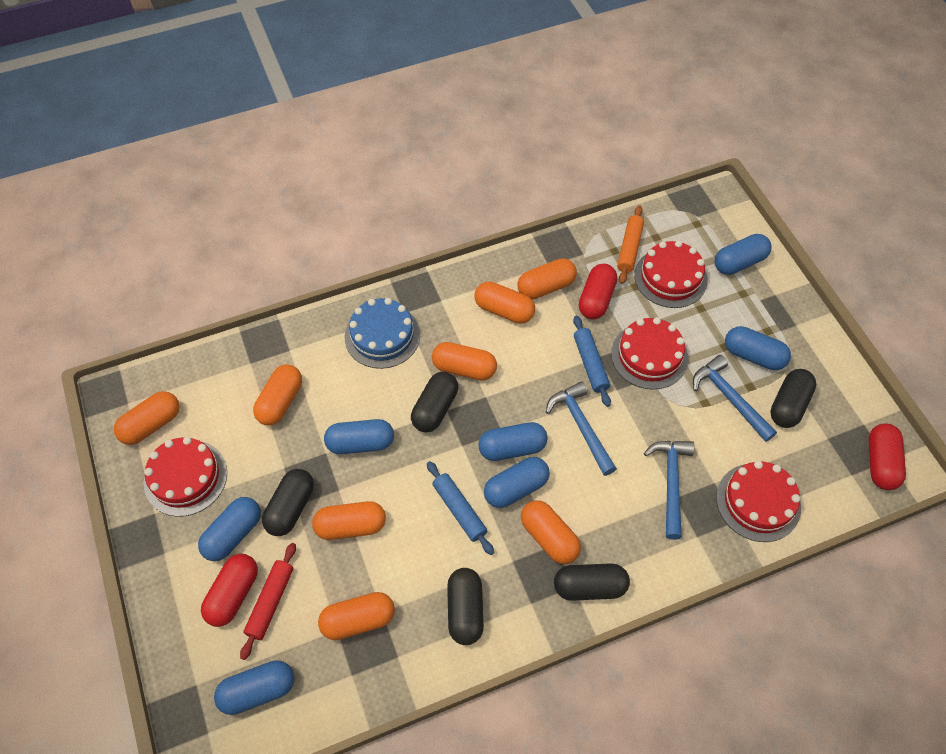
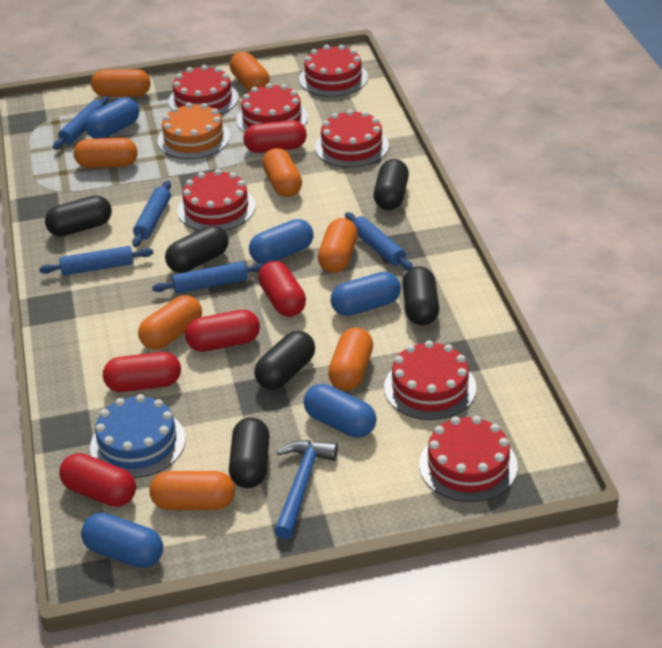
black capsule: 5 -> 6
blue capsule: 7 -> 5
blue hammer: 3 -> 1
blue rolling pin: 2 -> 5
orange cake: 0 -> 1
orange rolling pin: 1 -> 0
red cake: 4 -> 7
red capsule: 3 -> 5
red rolling pin: 1 -> 0

